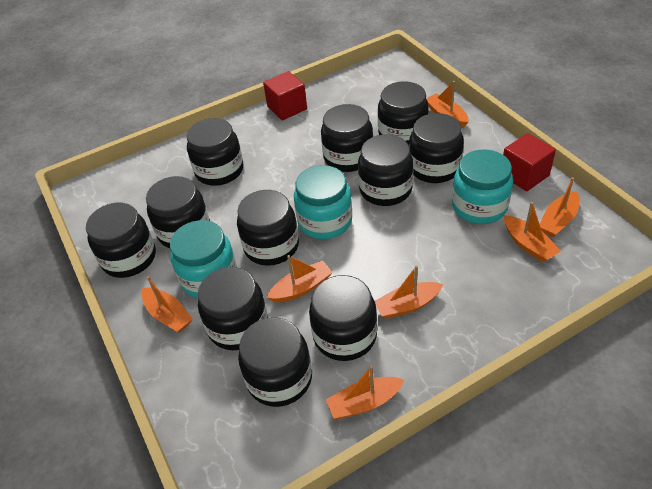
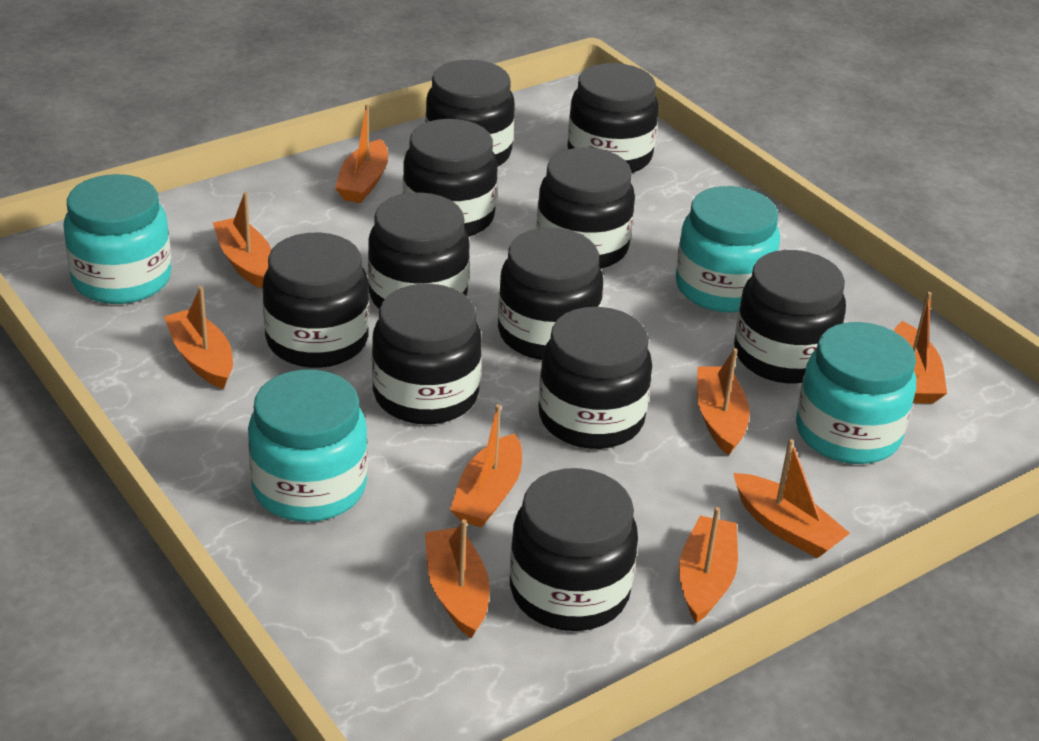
orange boat: 7 -> 9
red cube: 2 -> 0
turquoise jar: 3 -> 4

